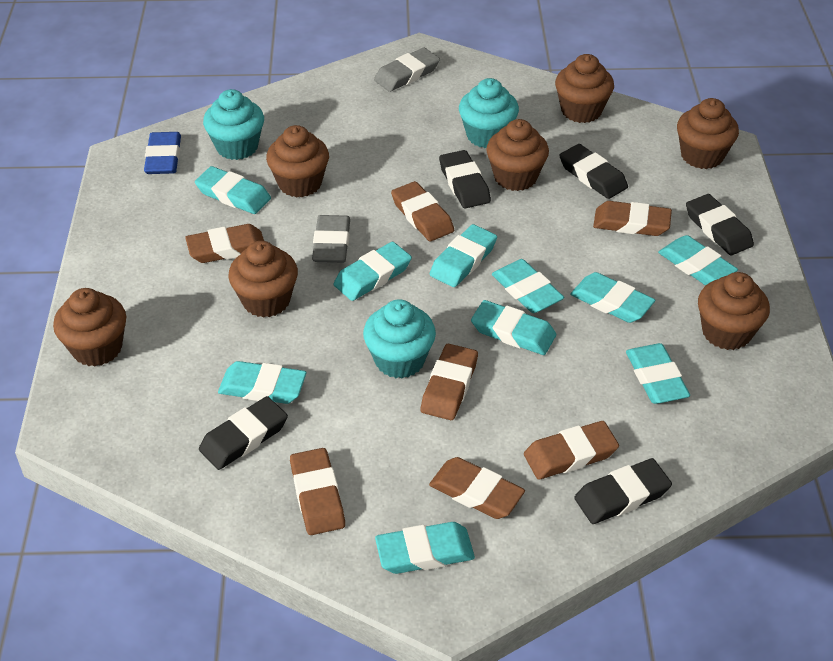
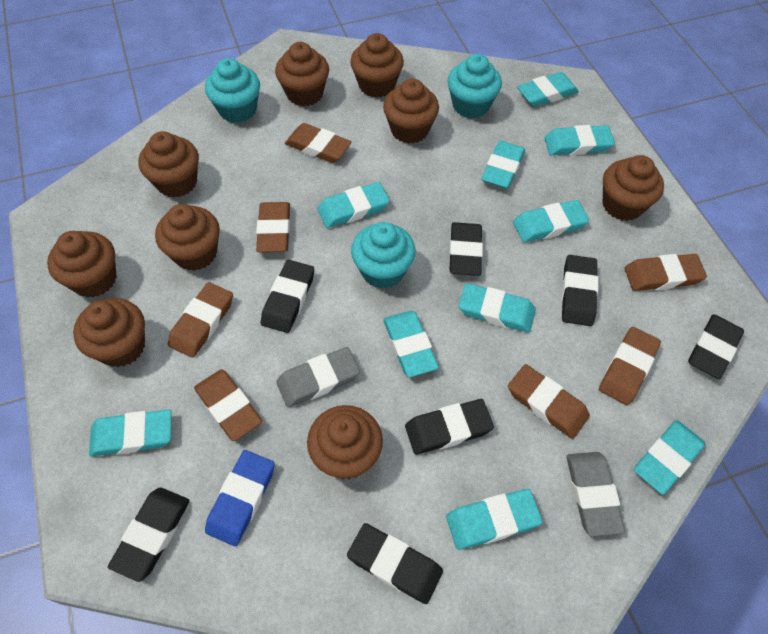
black eraser: 5 -> 7
brown cupcake: 7 -> 9

